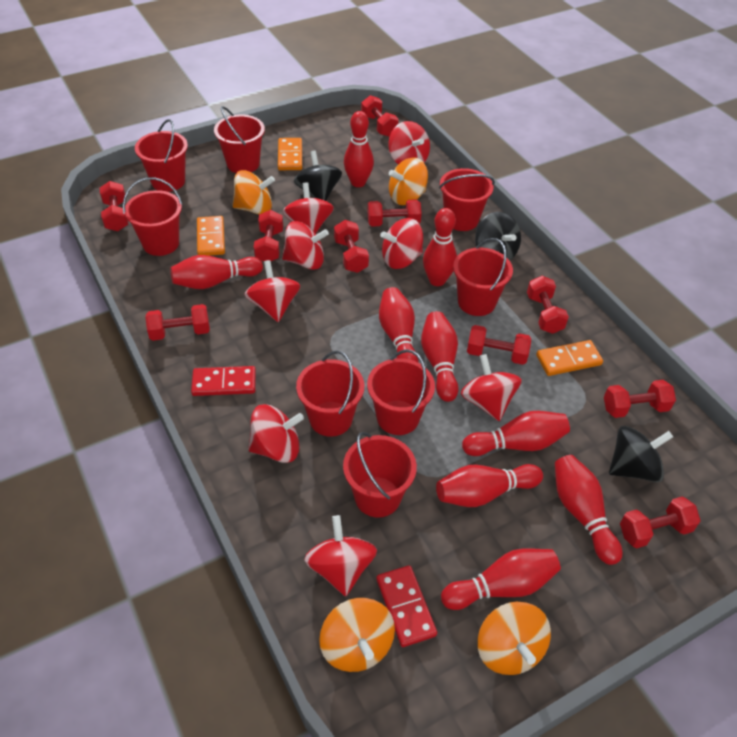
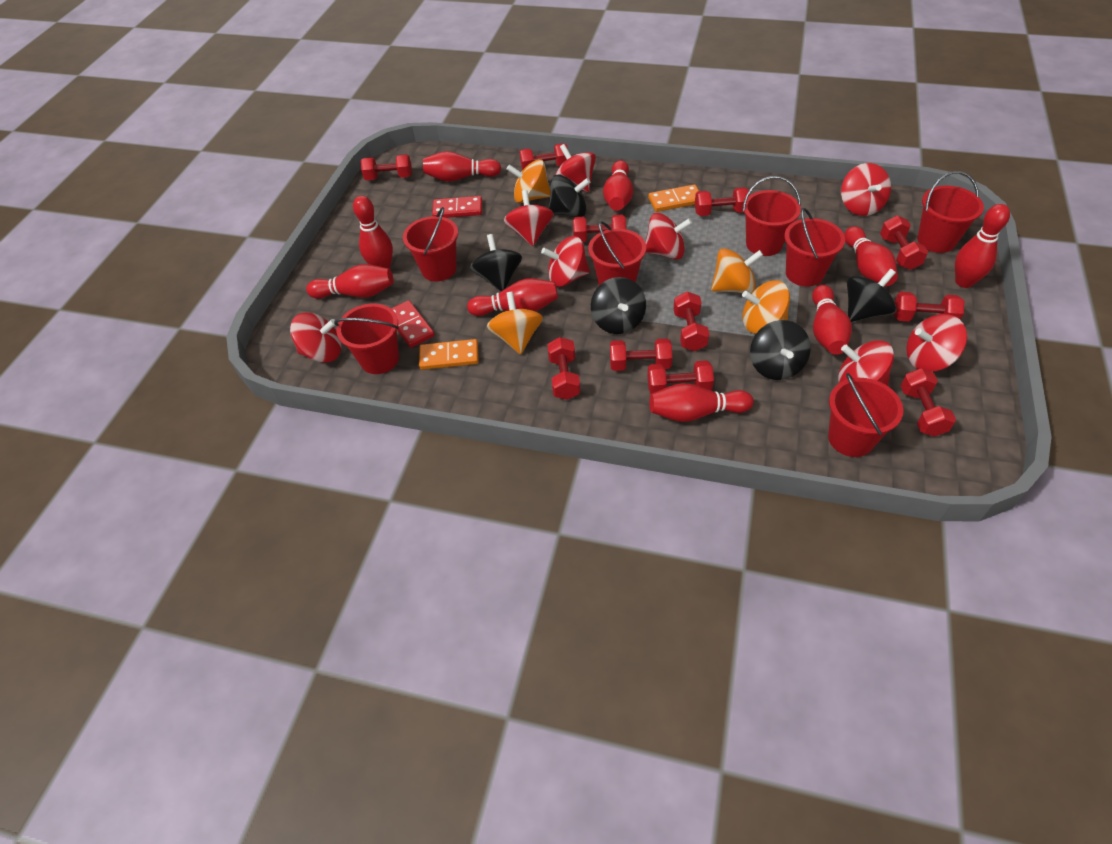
black spinning top: 3 -> 5
orange domino: 3 -> 2
red bucket: 8 -> 7
red dumbbell: 10 -> 11

